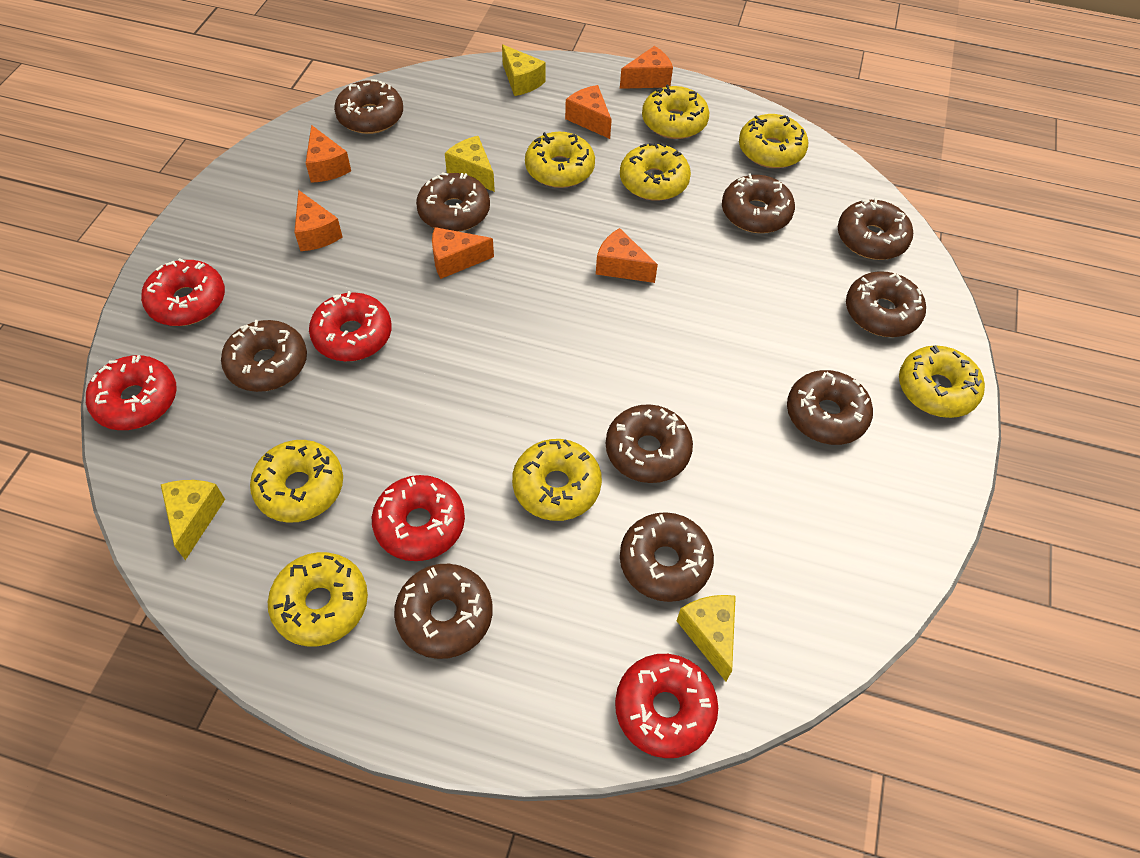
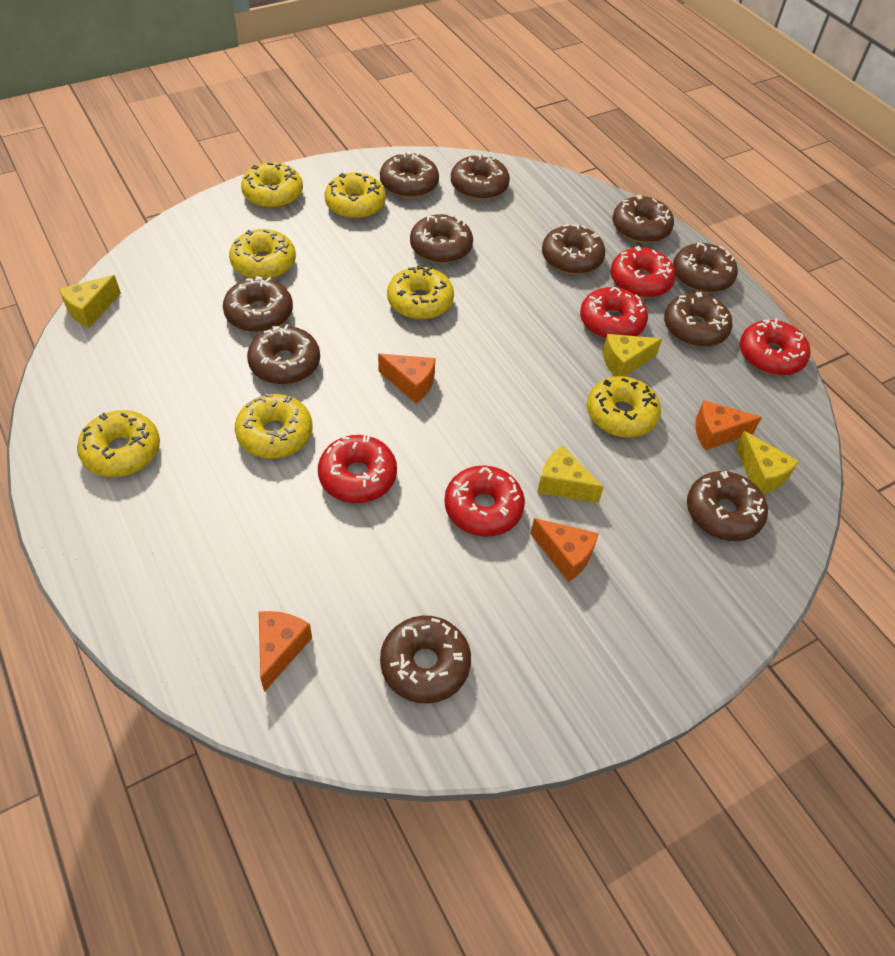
brown donut: 10 -> 11
orange cheese: 6 -> 4
yellow donut: 8 -> 7

